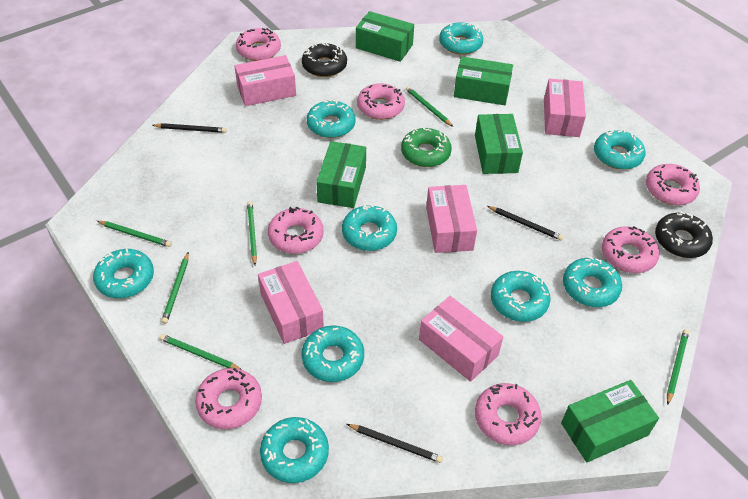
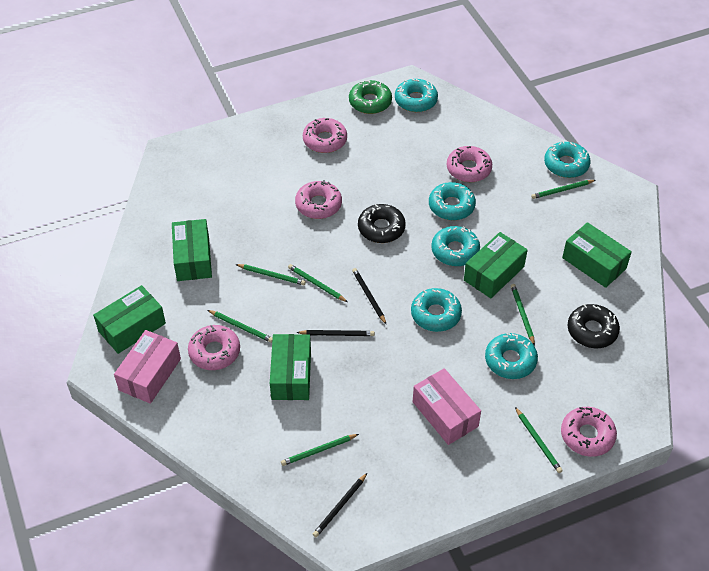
green pencil: 6 -> 7
pink box: 5 -> 2
pink donut: 7 -> 5
turquoise donut: 9 -> 6

